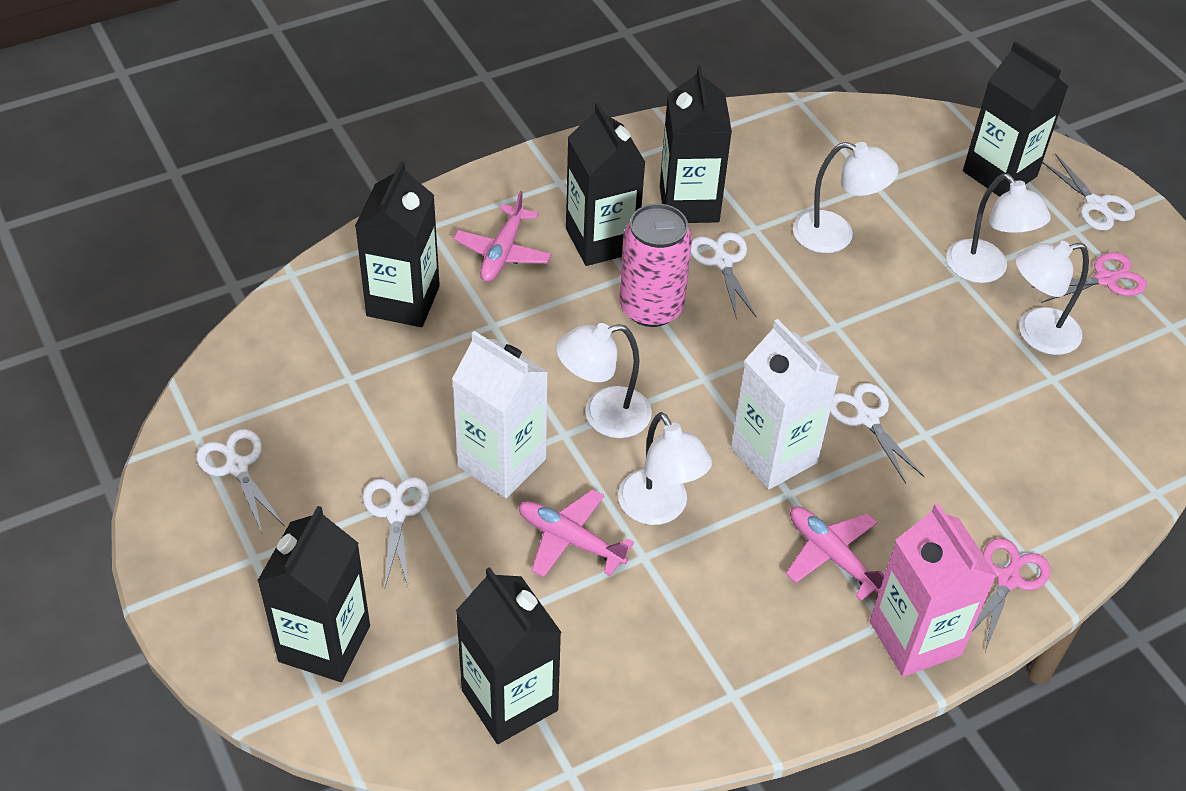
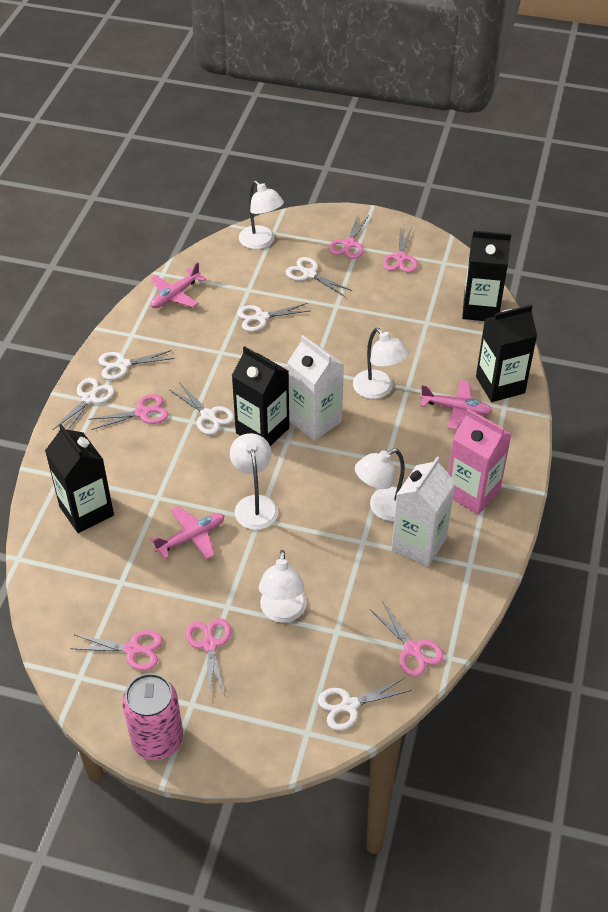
black carton: 6 -> 4
pink scissors: 2 -> 6
white scissors: 5 -> 6

